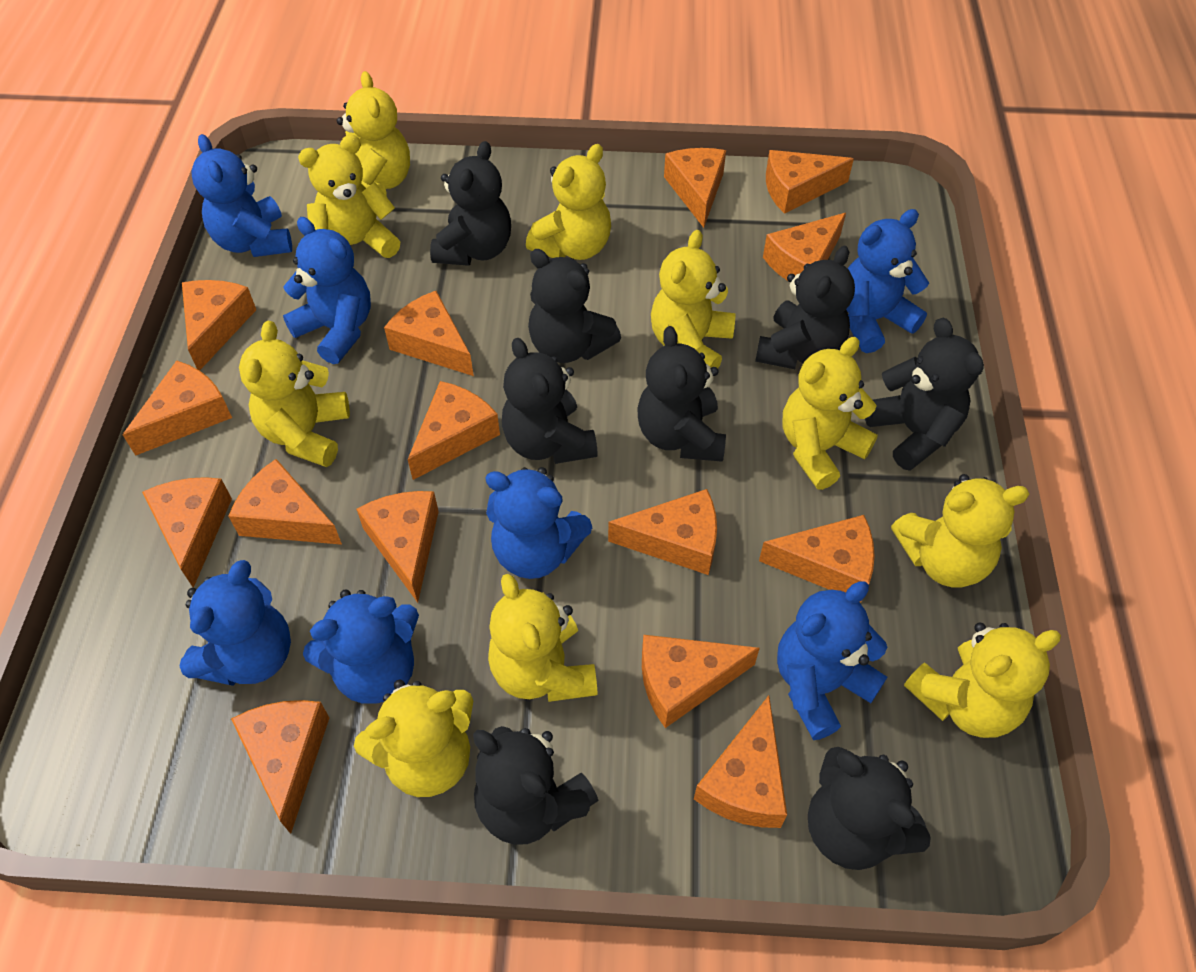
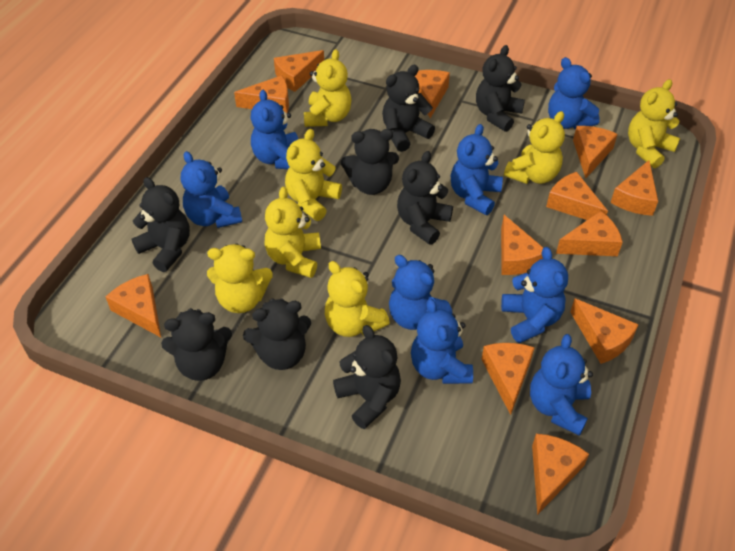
blue teddy bear: 7 -> 8
orange cheese: 15 -> 12
yellow teddy bear: 10 -> 7

